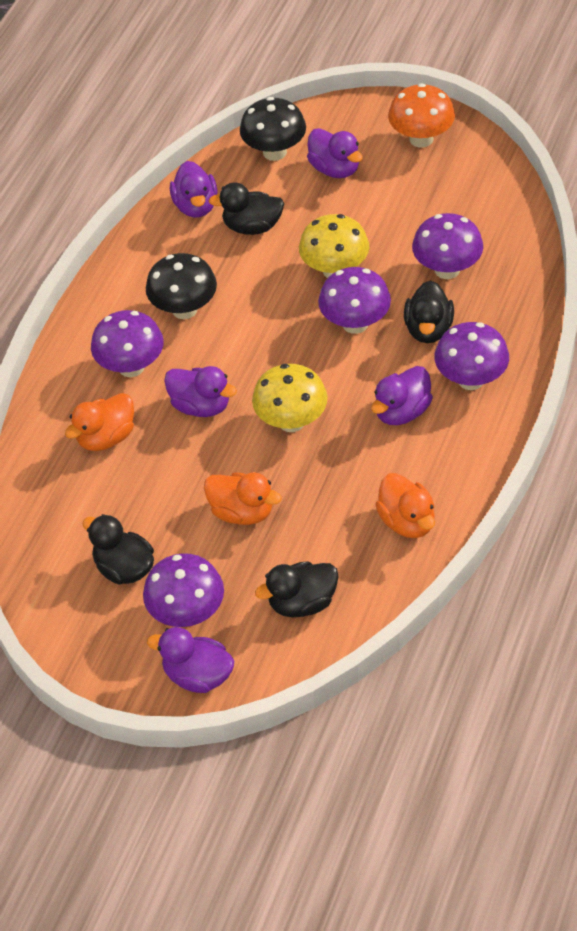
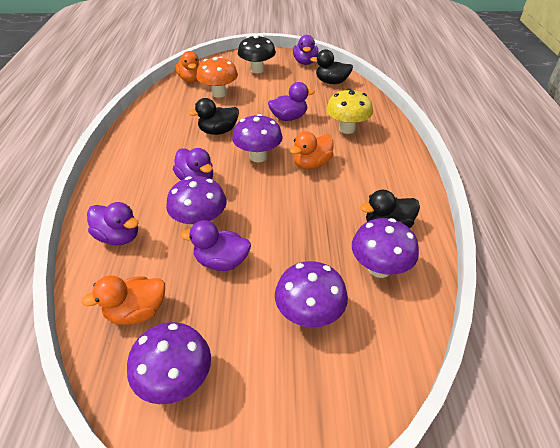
black duck: 4 -> 3
black mushroom: 2 -> 1
yellow mushroom: 2 -> 1

